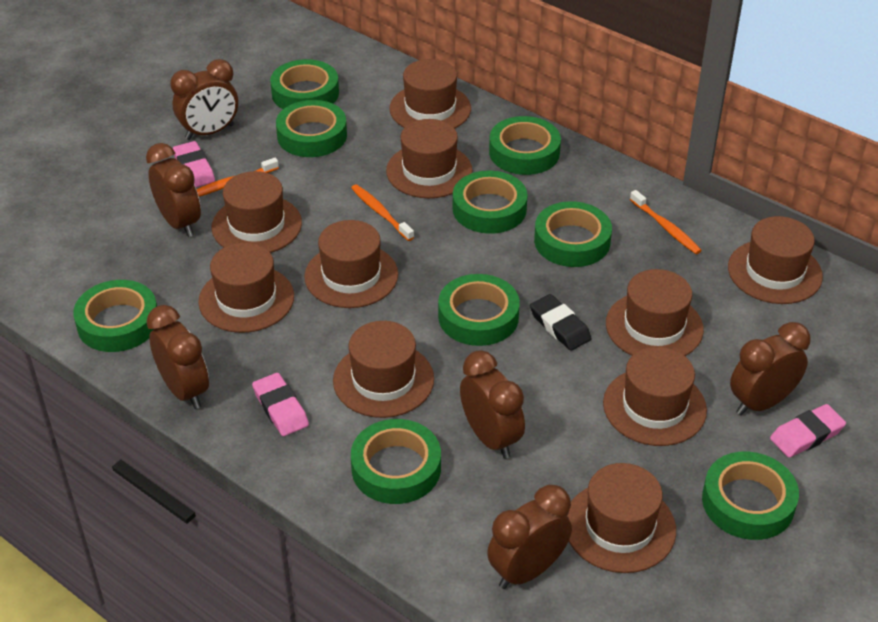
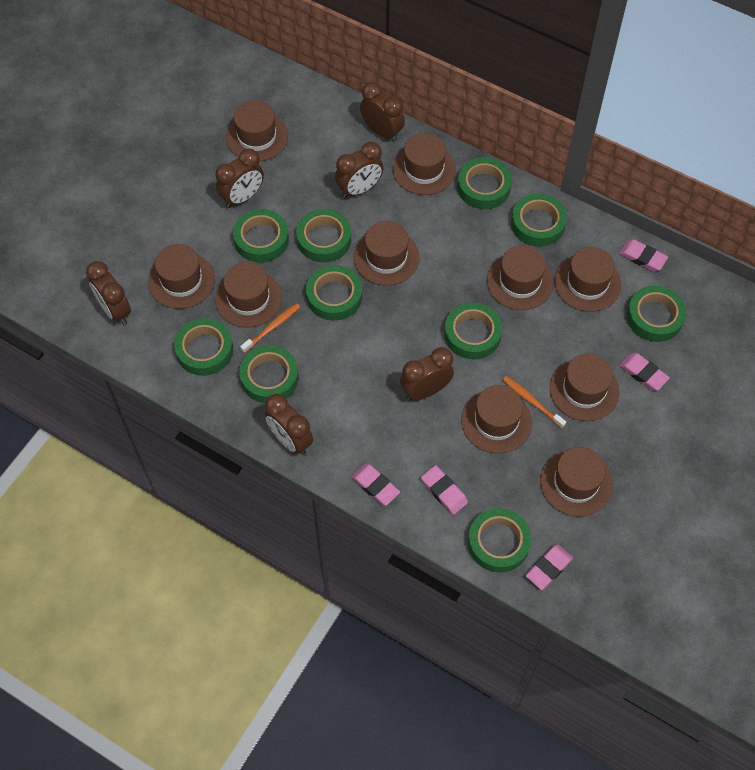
black eraser: 1 -> 0
green tape: 9 -> 10
orange toothbrush: 3 -> 2
pink eraser: 3 -> 5

